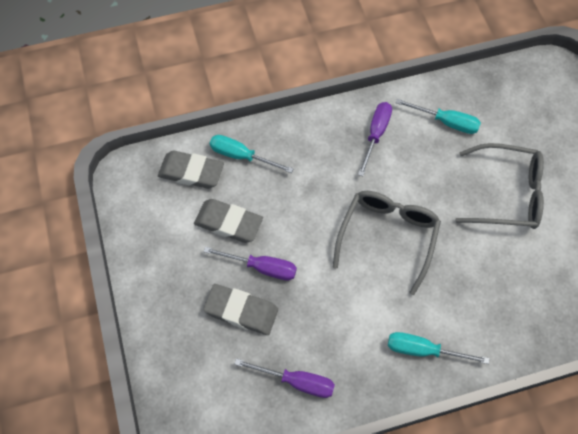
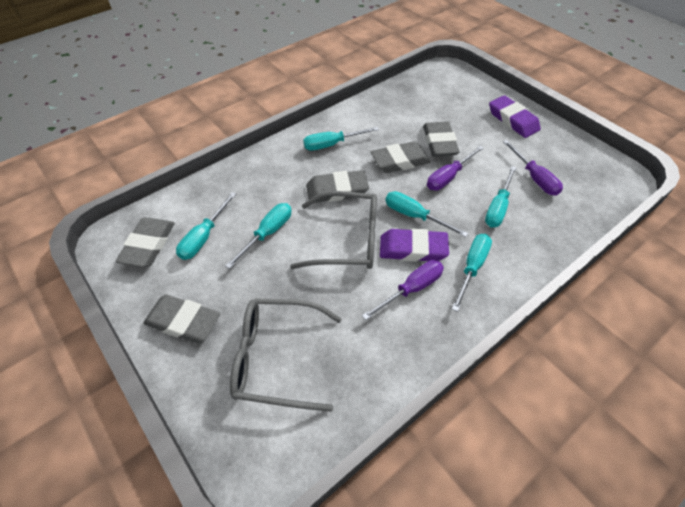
grey eraser: 3 -> 5
purple eraser: 0 -> 2
turquoise screwdriver: 3 -> 6

